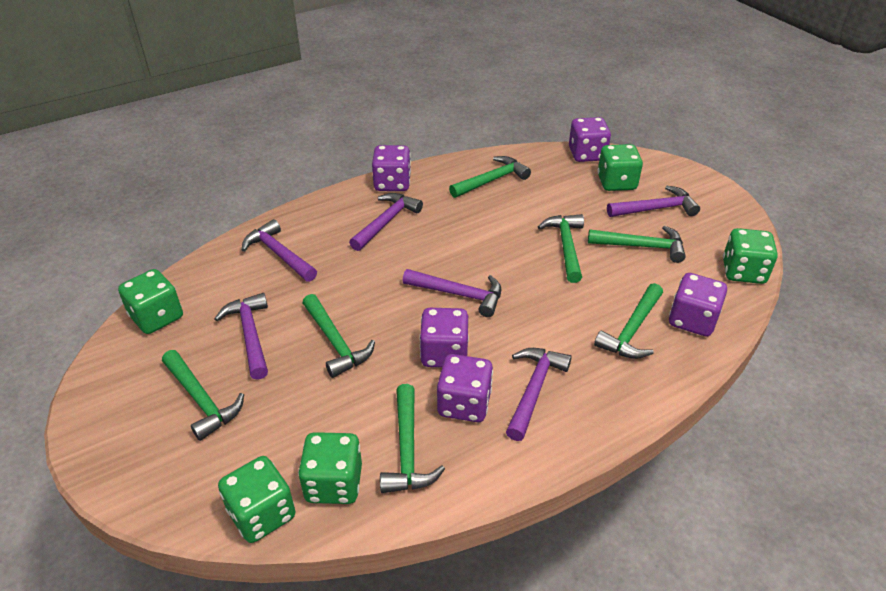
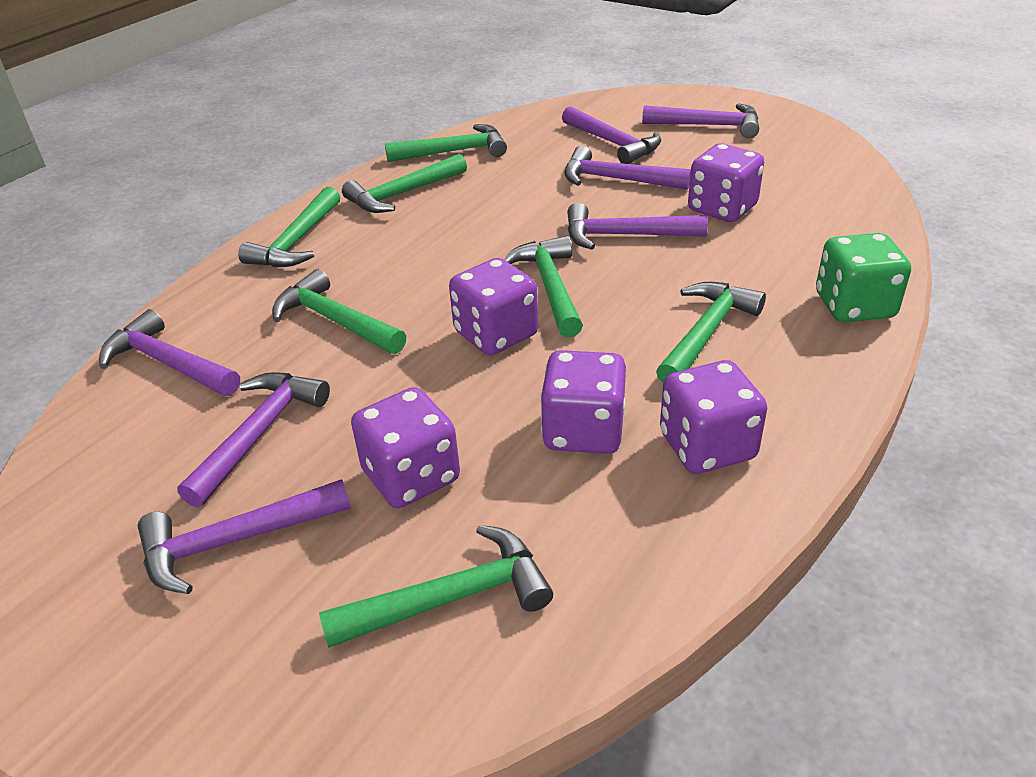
green dice: 5 -> 1
purple hammer: 6 -> 7

